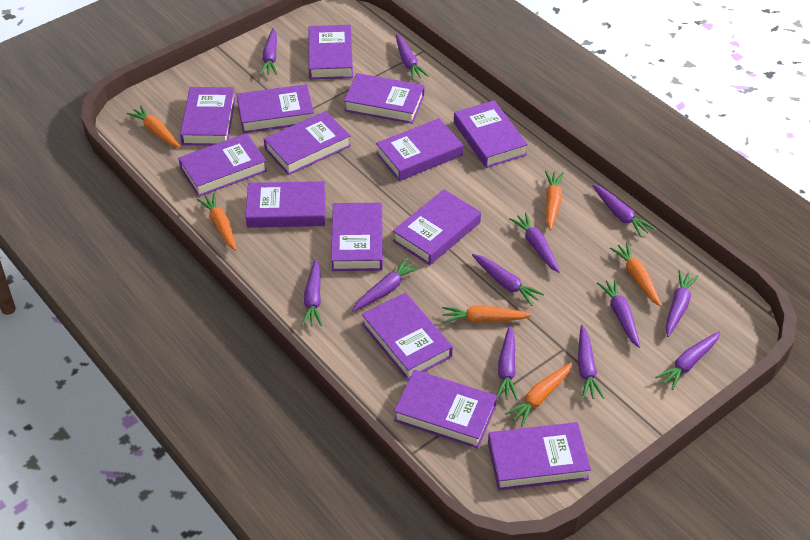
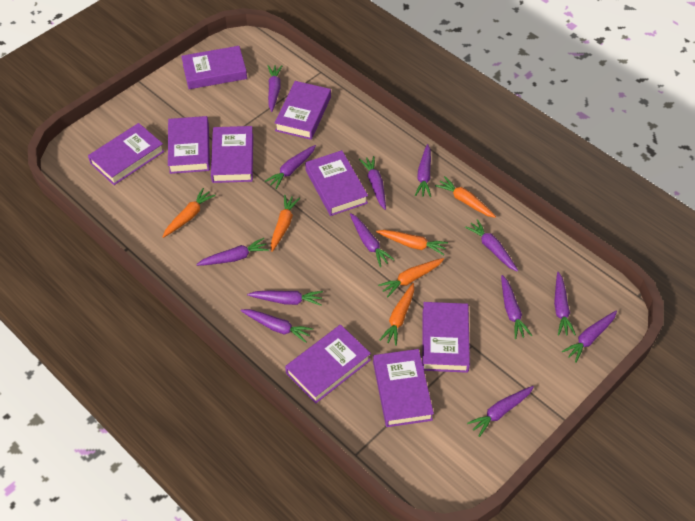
purple book: 14 -> 9
purple carrot: 12 -> 13

